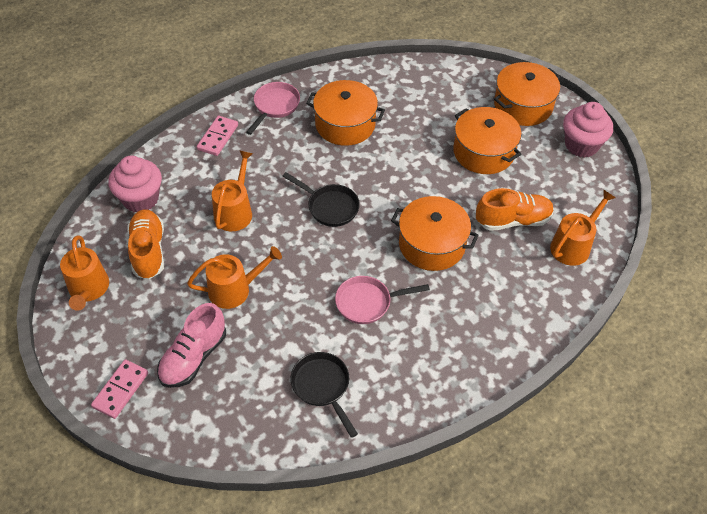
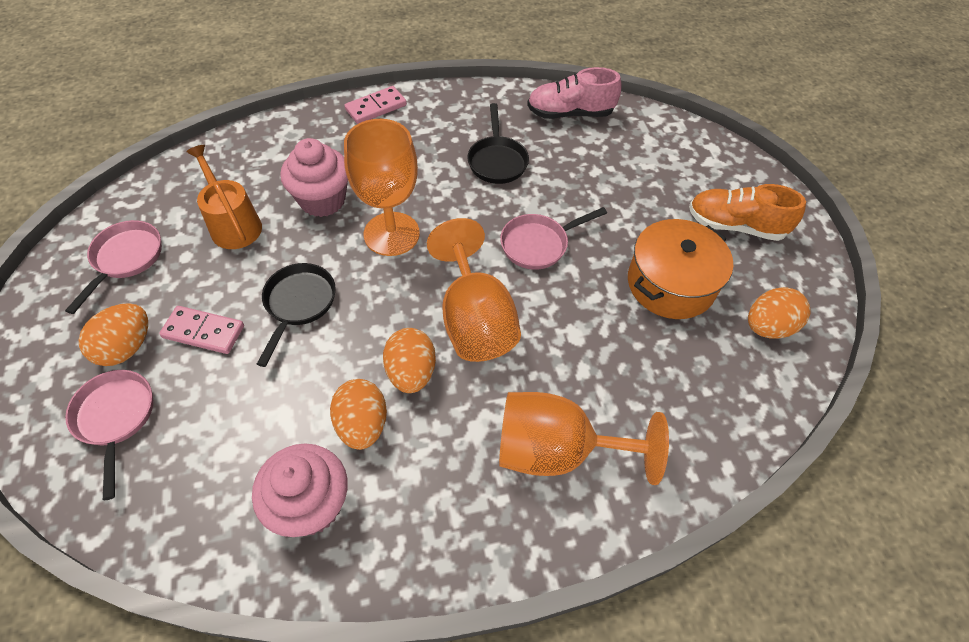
orange egg: 0 -> 4
orange goblet: 0 -> 3
orange pot: 4 -> 1
orange shoe: 2 -> 1
orange watering can: 4 -> 1
pink pan: 2 -> 3

